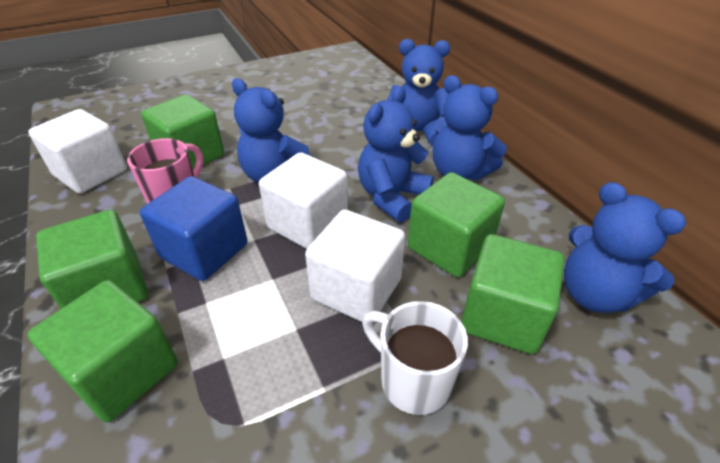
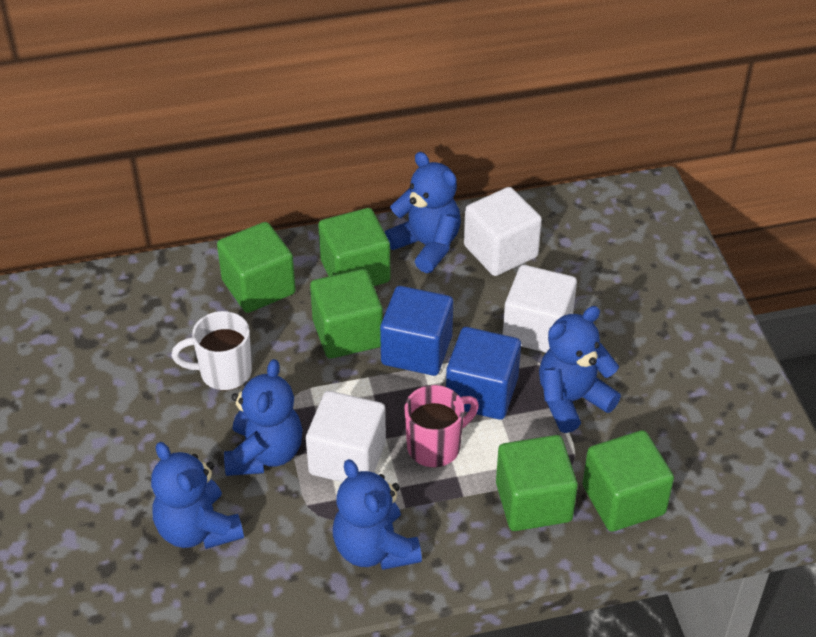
blue cube: 1 -> 2

